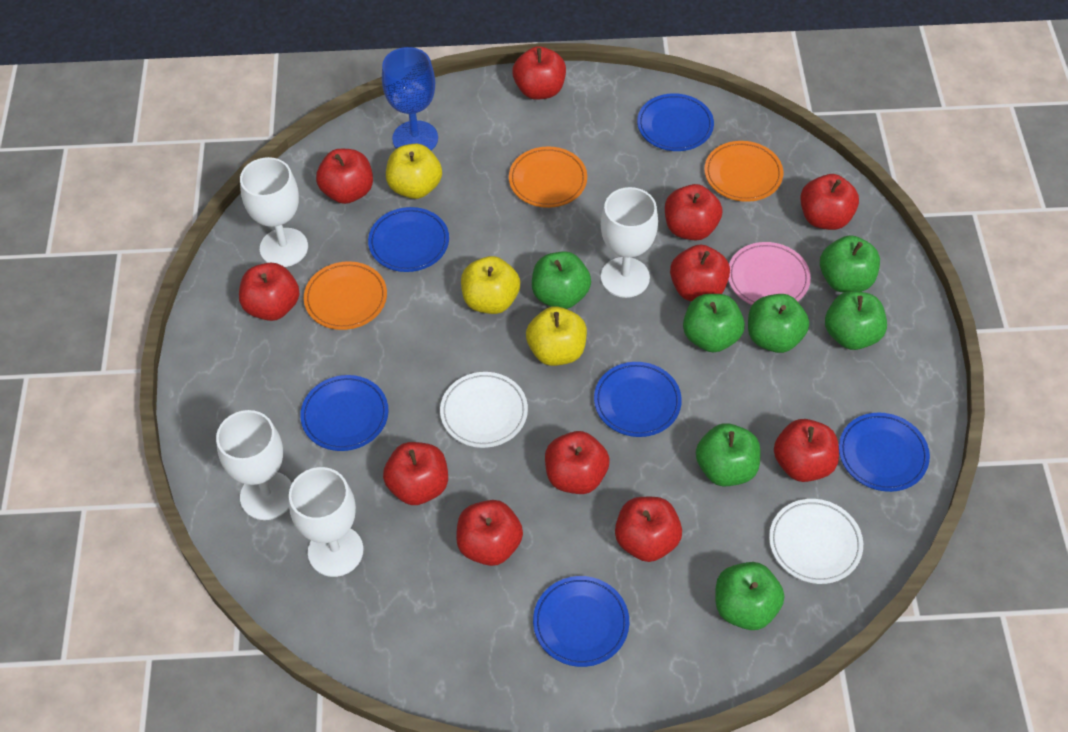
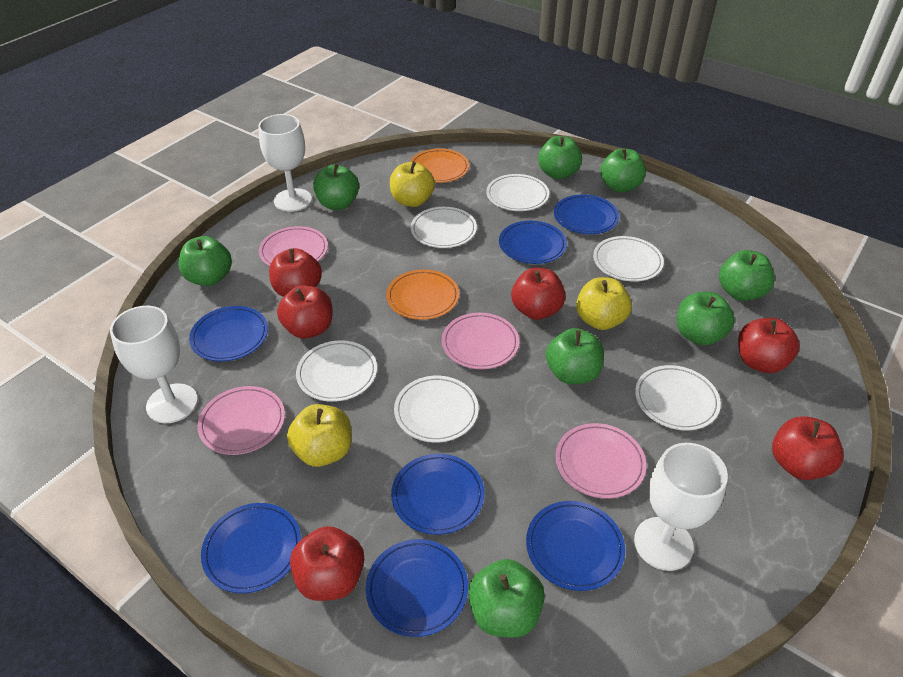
blue goblet: 1 -> 0
blue plate: 6 -> 7
green apple: 7 -> 8
orange plate: 3 -> 2
pink plate: 1 -> 4
red apple: 11 -> 6
white goblet: 4 -> 3
white plate: 2 -> 6

